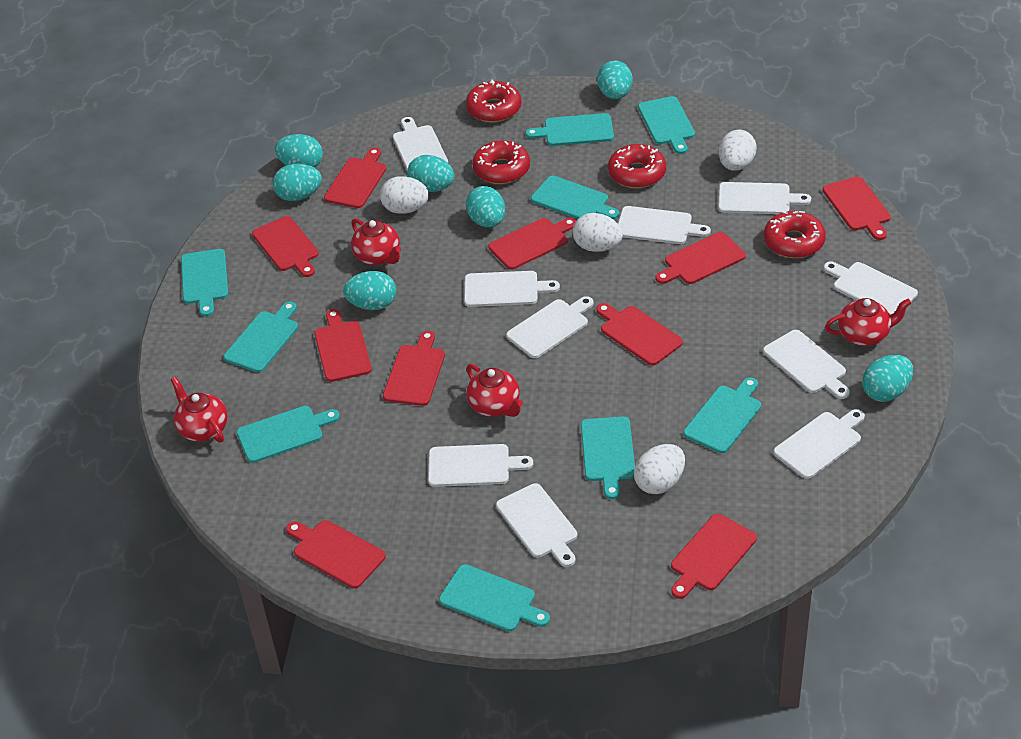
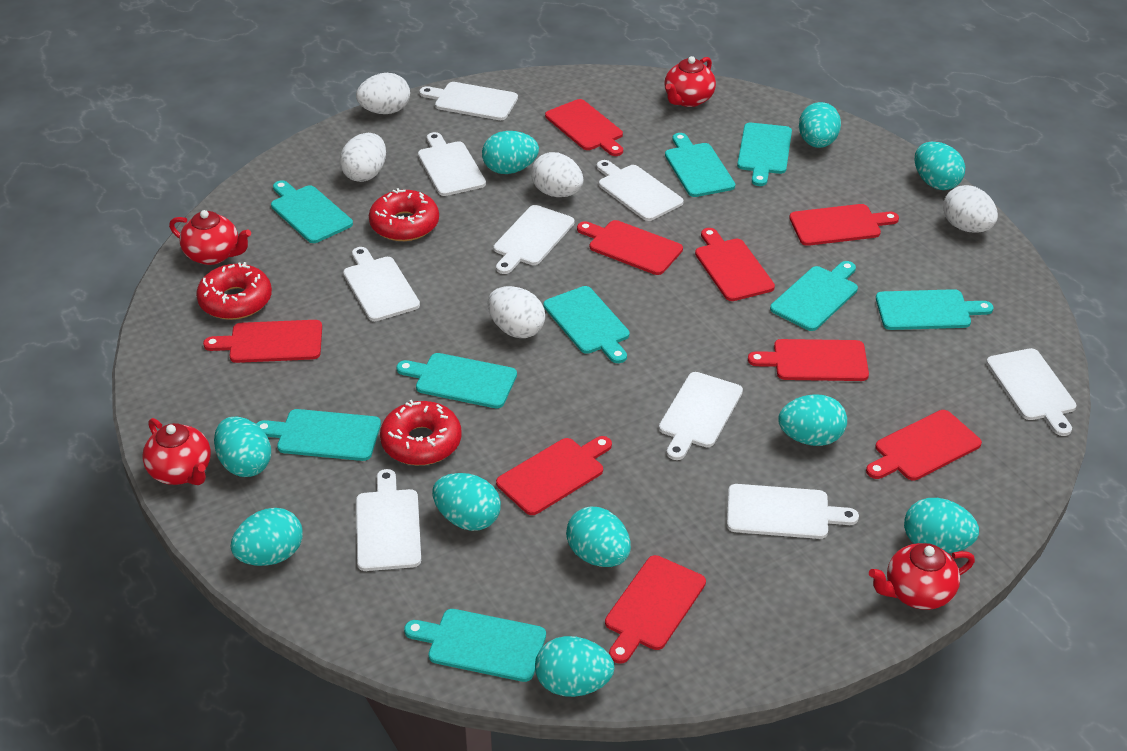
red cutting board: 10 -> 9
red donut: 4 -> 3
turquoise egg: 7 -> 10
white cutting board: 10 -> 9
white egg: 4 -> 5

